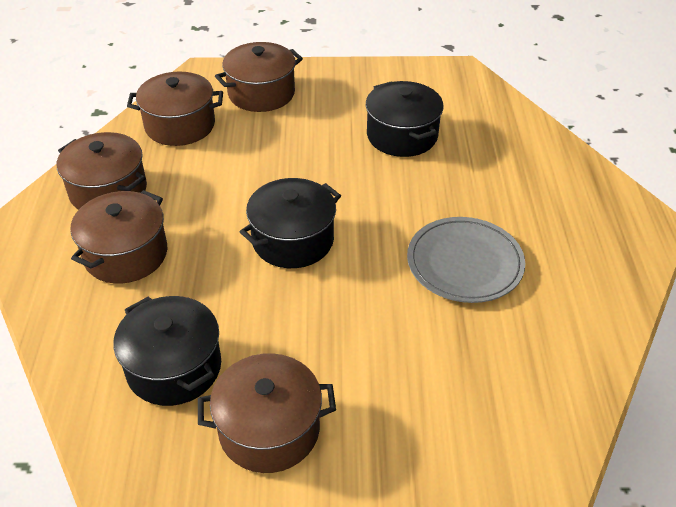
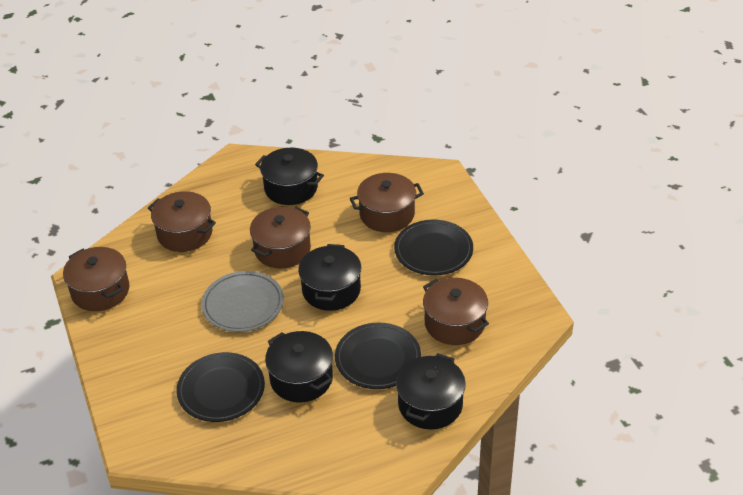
black plate: 0 -> 3
black pot: 3 -> 4

